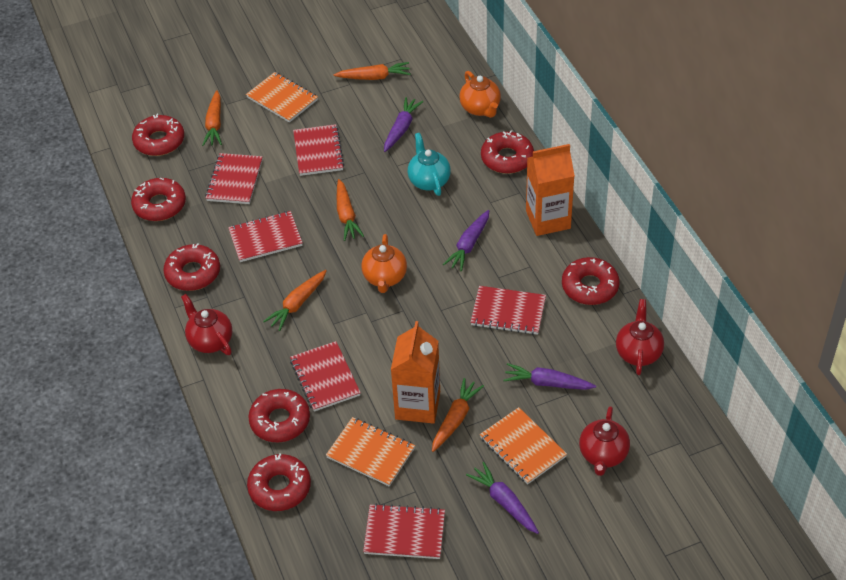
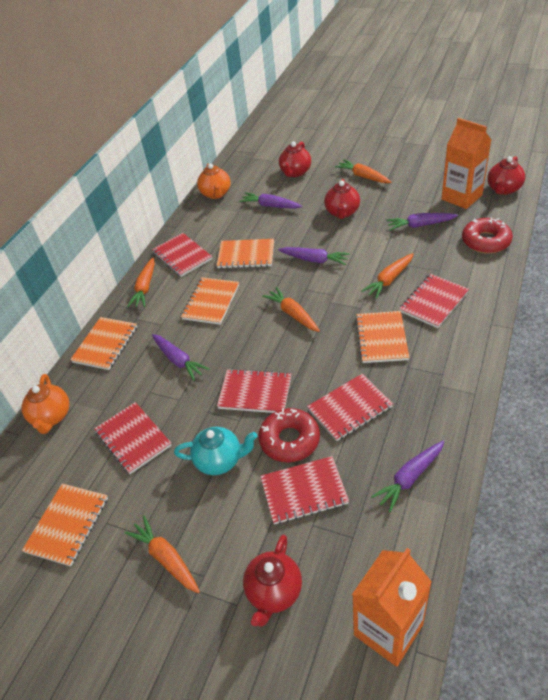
orange notebook: 3 -> 5
purple carrot: 4 -> 5
red donut: 7 -> 2
red teapot: 3 -> 4

